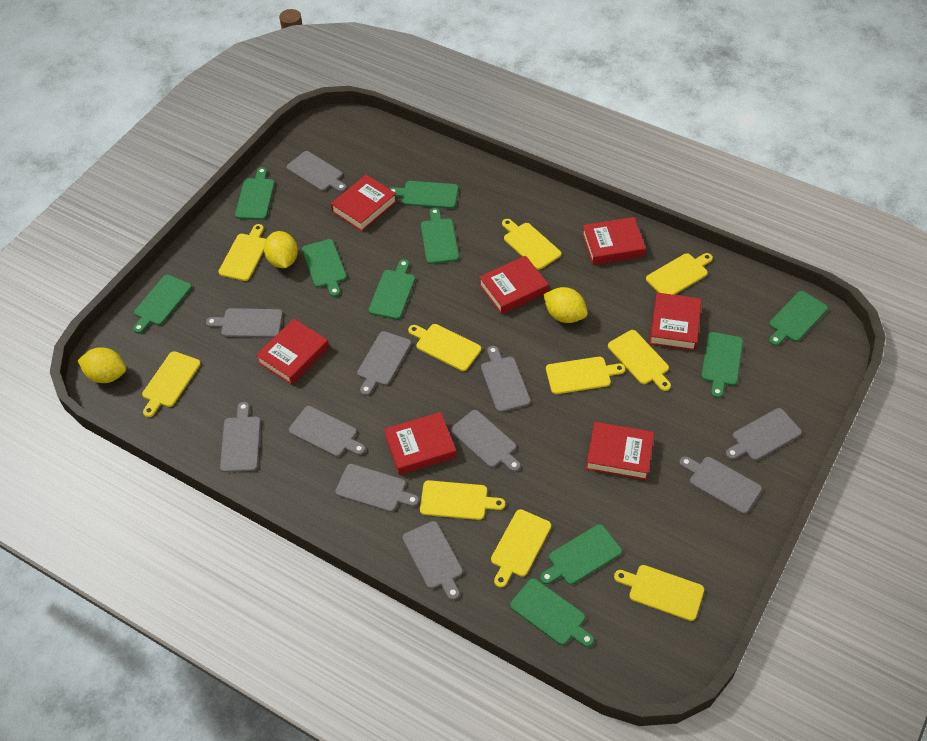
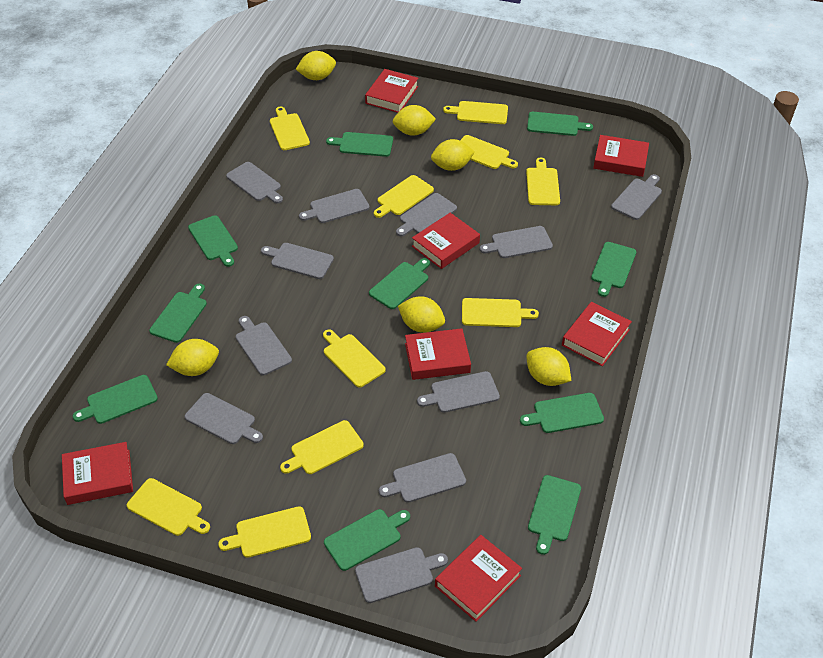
yellow lemon: 3 -> 6

